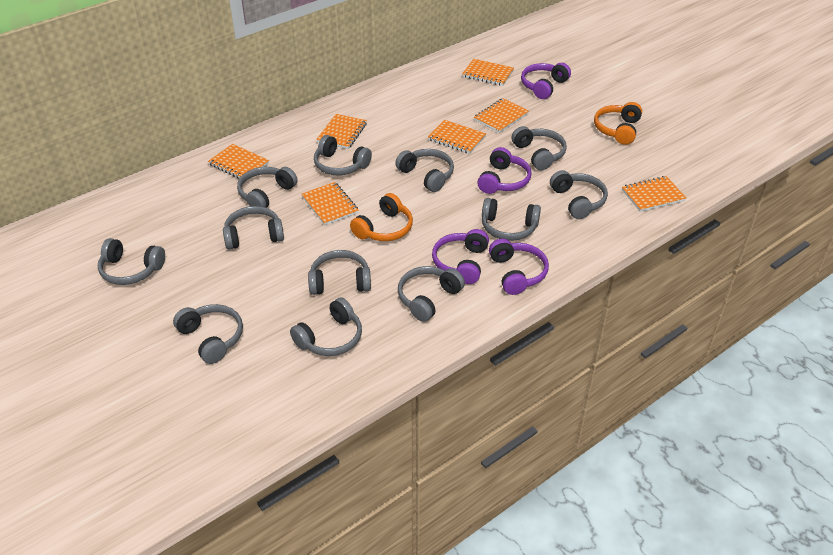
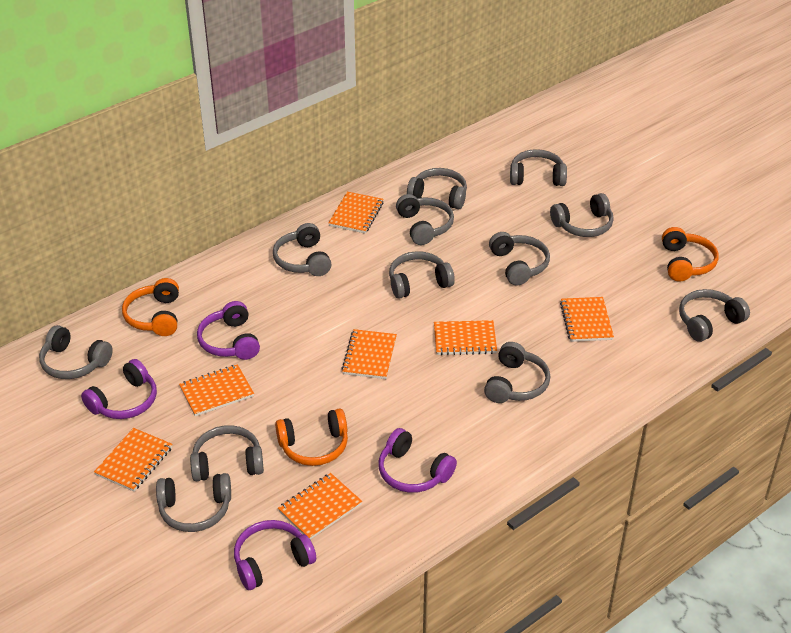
orange headphones: 2 -> 3

